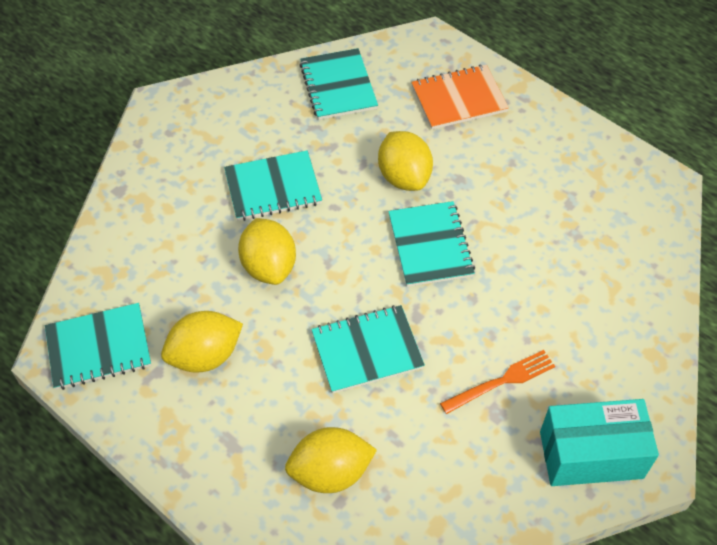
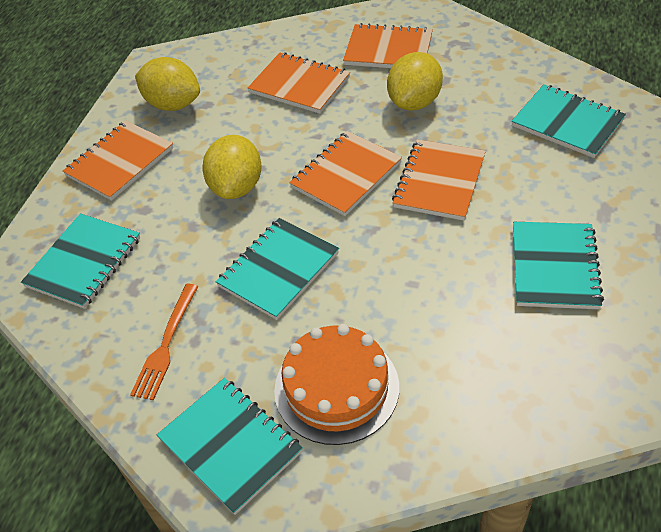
orange cake: 0 -> 1
orange notebook: 1 -> 5
turquoise box: 1 -> 0
yellow lemon: 4 -> 3

